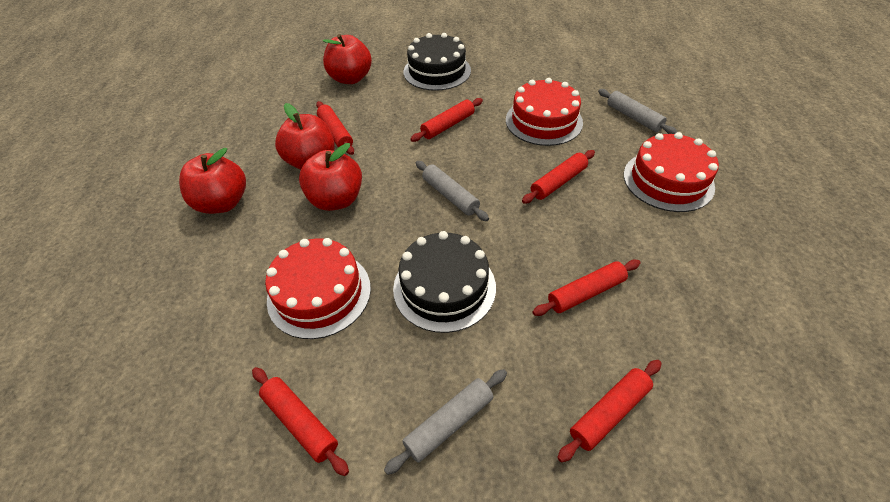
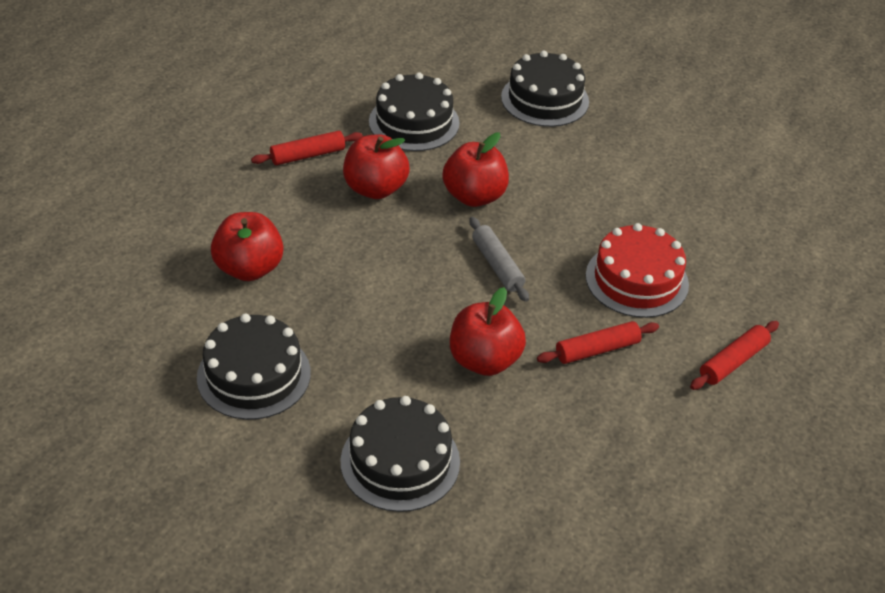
black cake: 2 -> 4
grey rolling pin: 3 -> 1
red cake: 3 -> 1
red rolling pin: 6 -> 3

